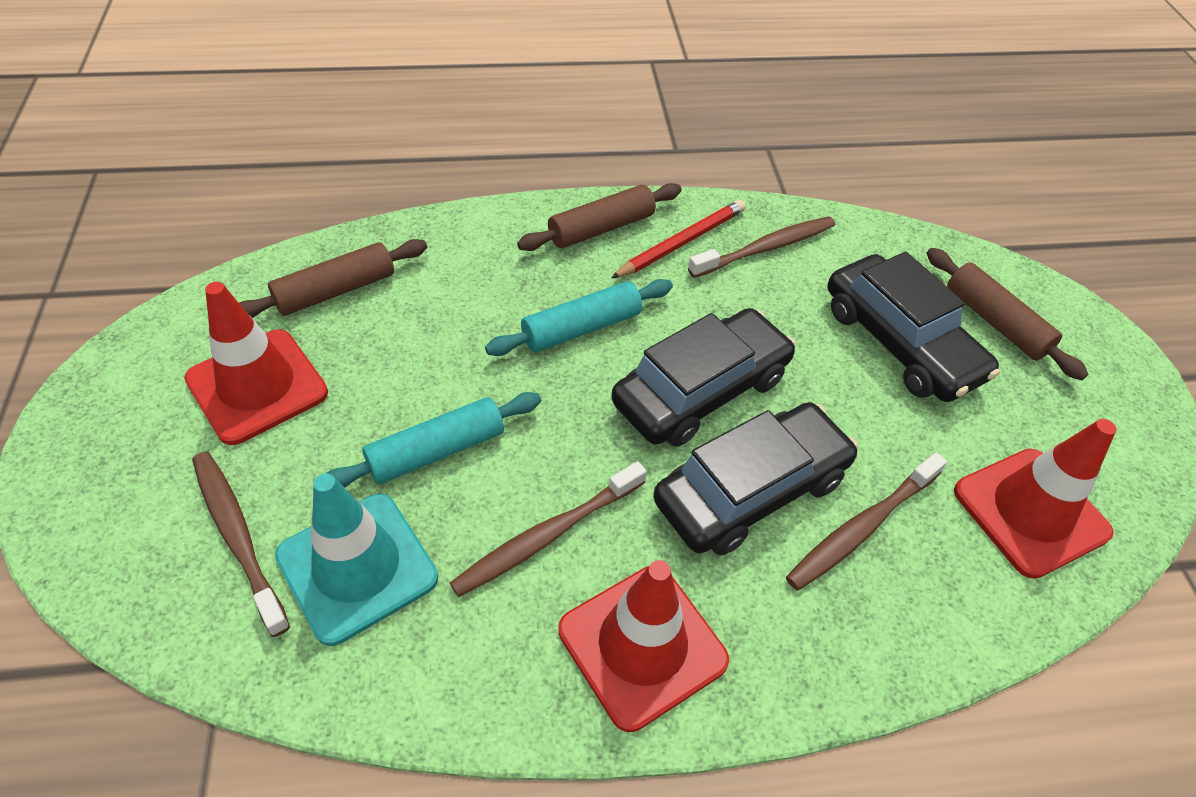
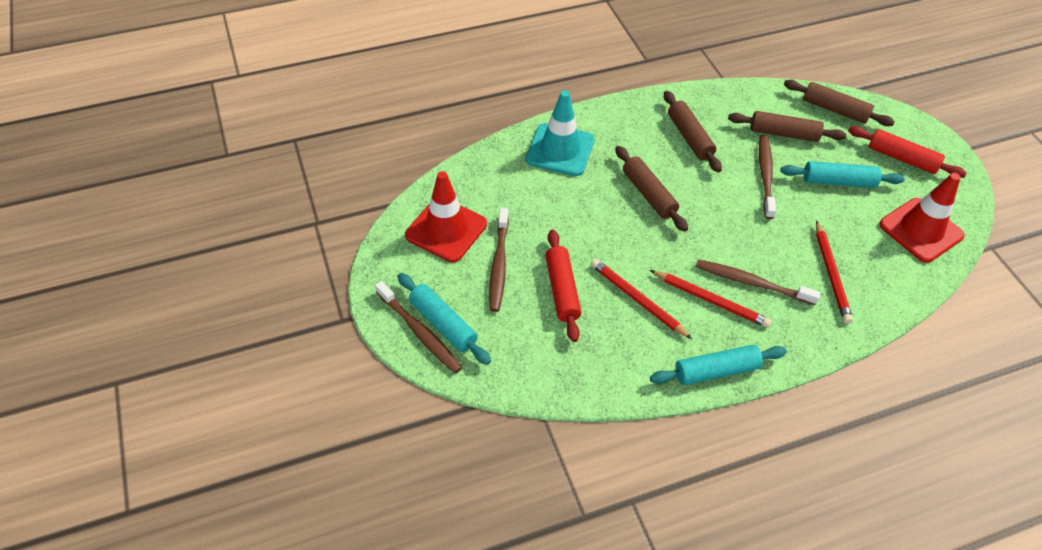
black car: 3 -> 0
brown rolling pin: 3 -> 4
red pencil: 1 -> 3
red rolling pin: 0 -> 2
red traffic cone: 3 -> 2
turquoise rolling pin: 2 -> 3

